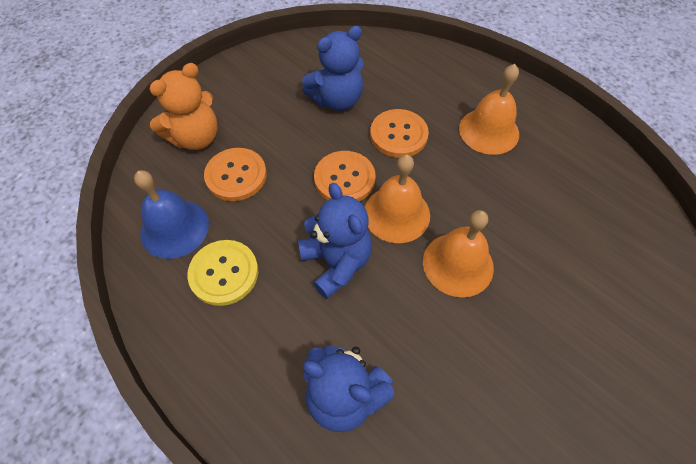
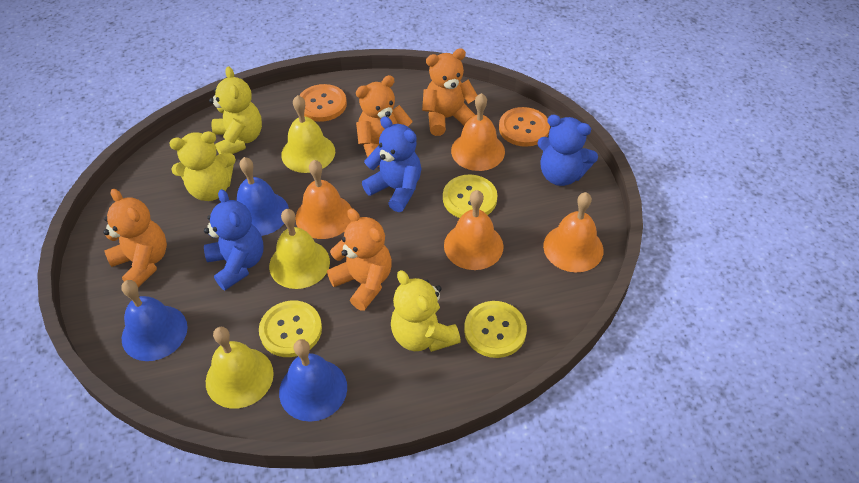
blue bell: 1 -> 3
orange bell: 3 -> 4
orange button: 3 -> 2
orange teddy bear: 1 -> 4
yellow bell: 0 -> 3
yellow button: 1 -> 3
yellow teddy bear: 0 -> 3

